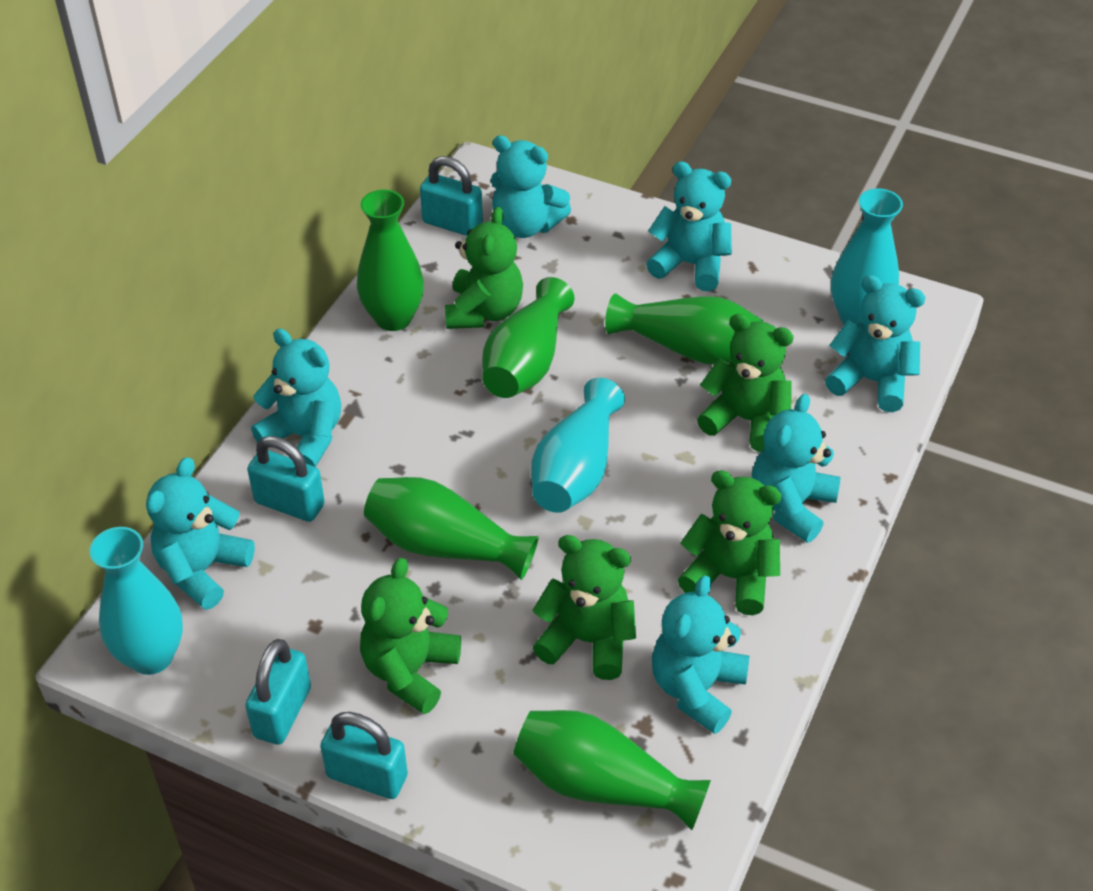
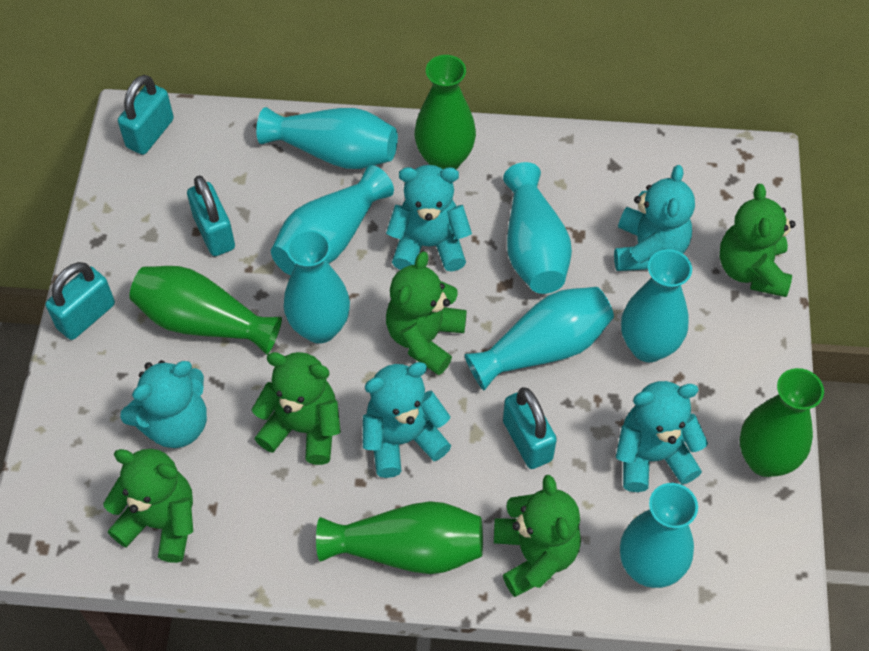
green vase: 5 -> 4
turquoise teddy bear: 7 -> 5
turquoise vase: 3 -> 7

